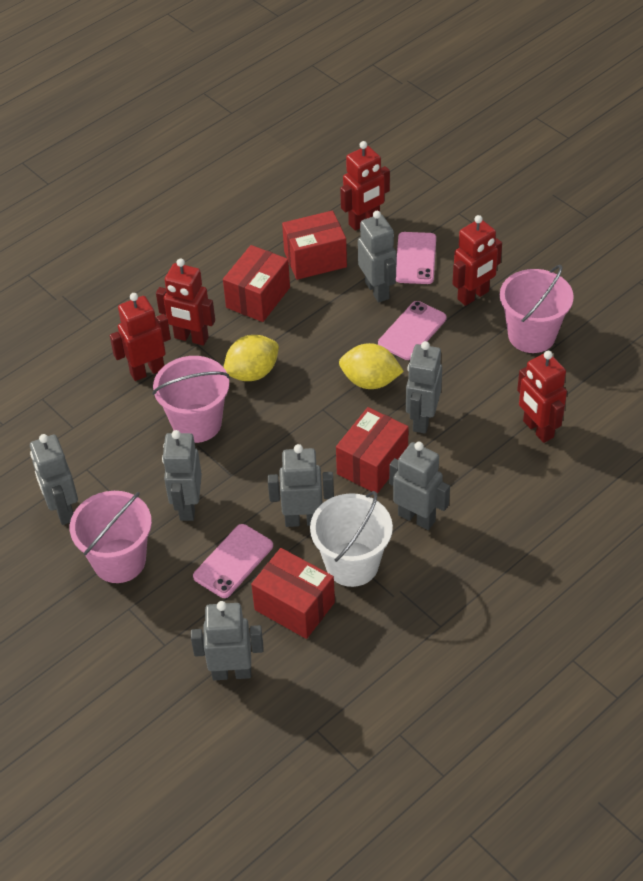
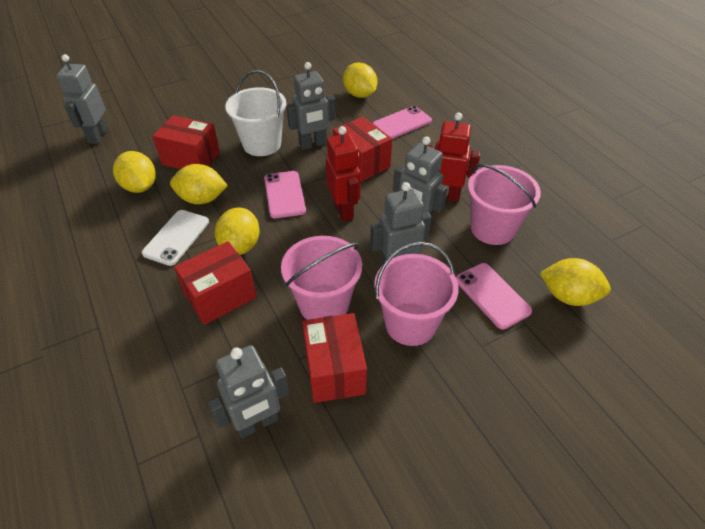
grey robot: 7 -> 5
red robot: 5 -> 2
white phone: 0 -> 1
yellow lemon: 2 -> 5

